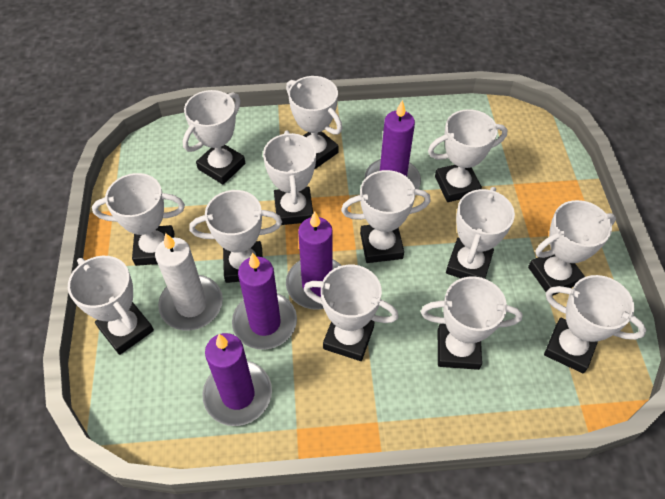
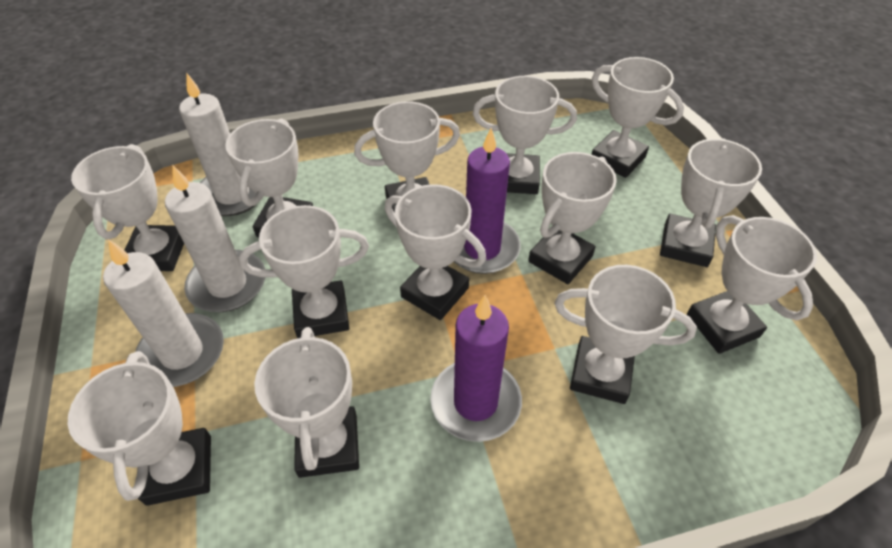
purple candle: 4 -> 2
white candle: 1 -> 3

